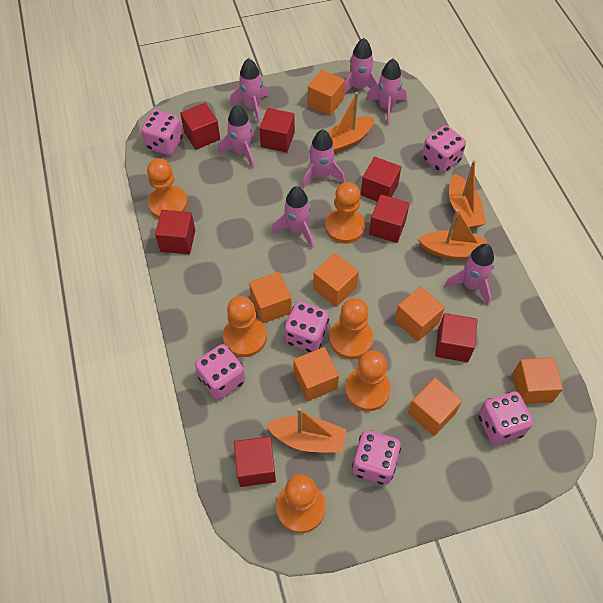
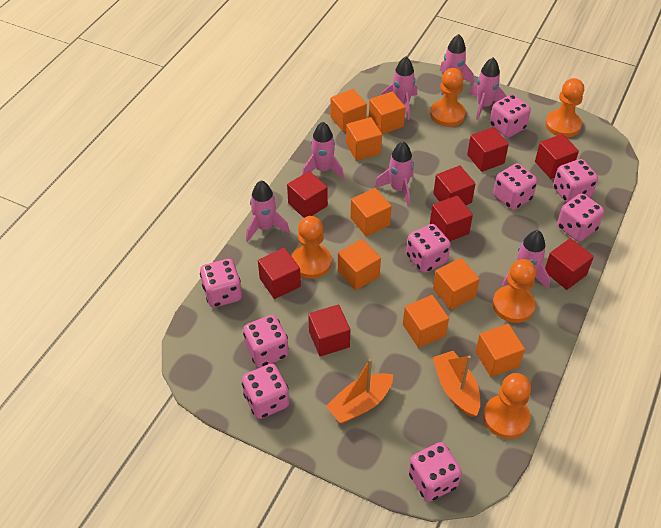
orange boat: 4 -> 2
orange cube: 7 -> 8
orange pawn: 6 -> 5
pink dice: 6 -> 9
red cube: 7 -> 8

